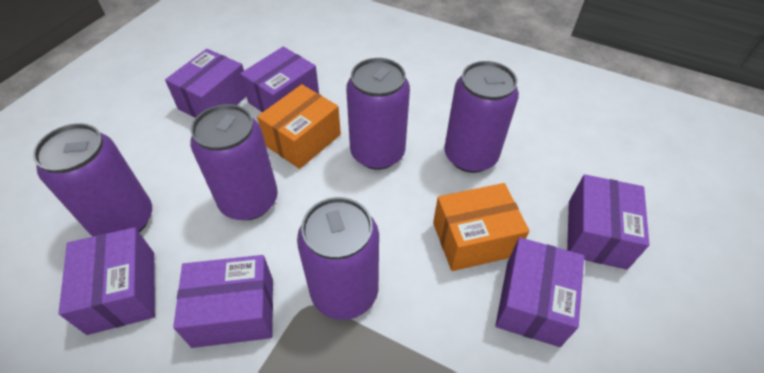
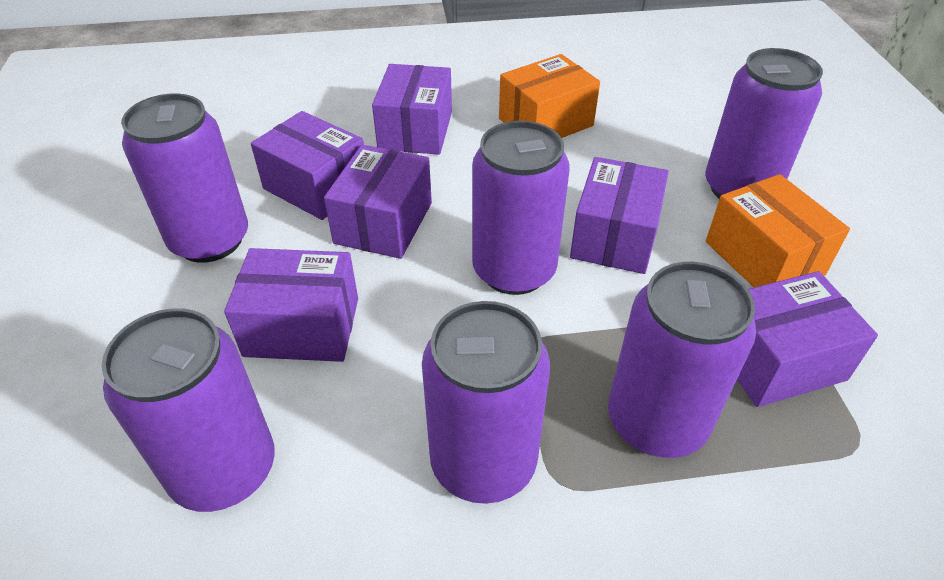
purple can: 5 -> 6

